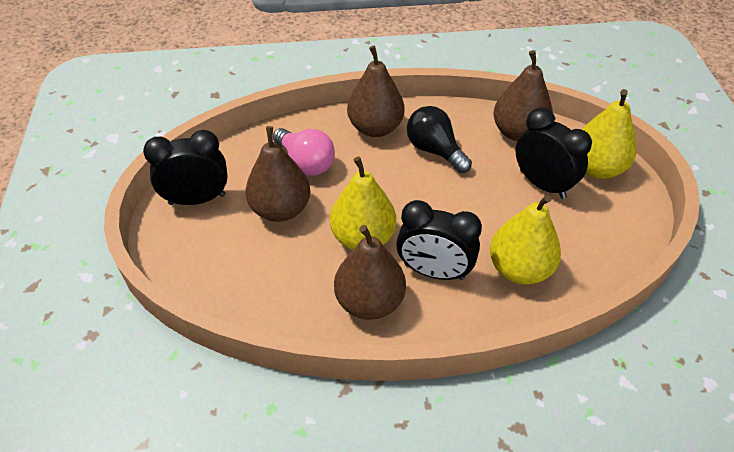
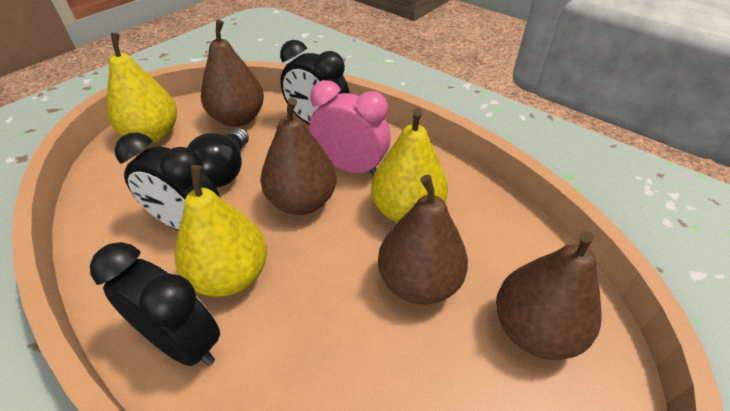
pink clock: 0 -> 1
pink light bulb: 1 -> 0

